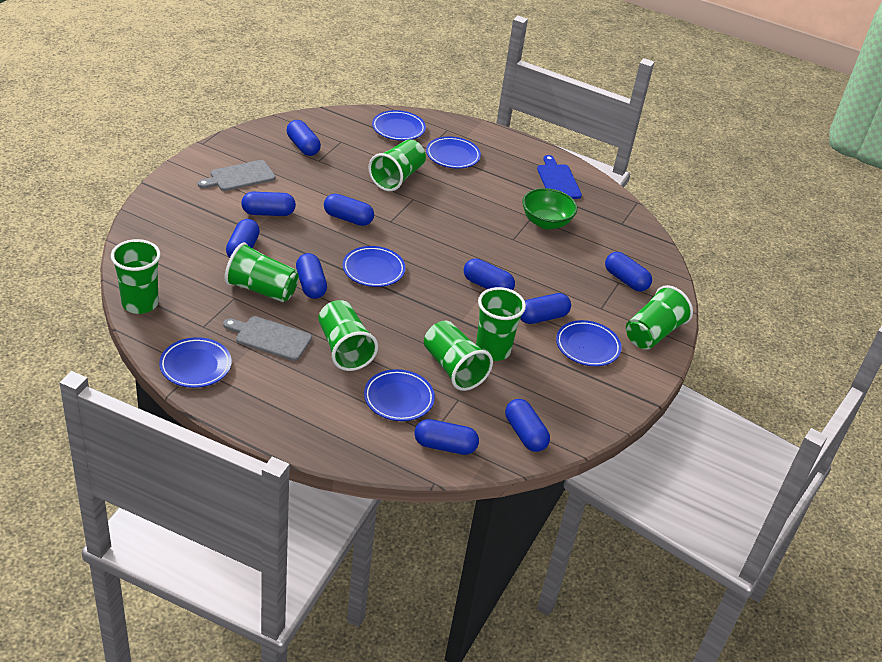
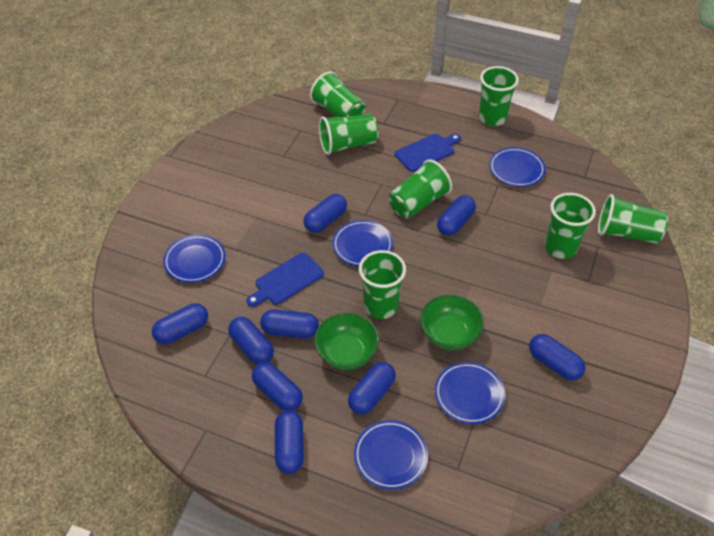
blue capsule: 10 -> 9
blue cutting board: 1 -> 2
blue plate: 6 -> 5
green bowl: 1 -> 2
grey cutting board: 2 -> 0

